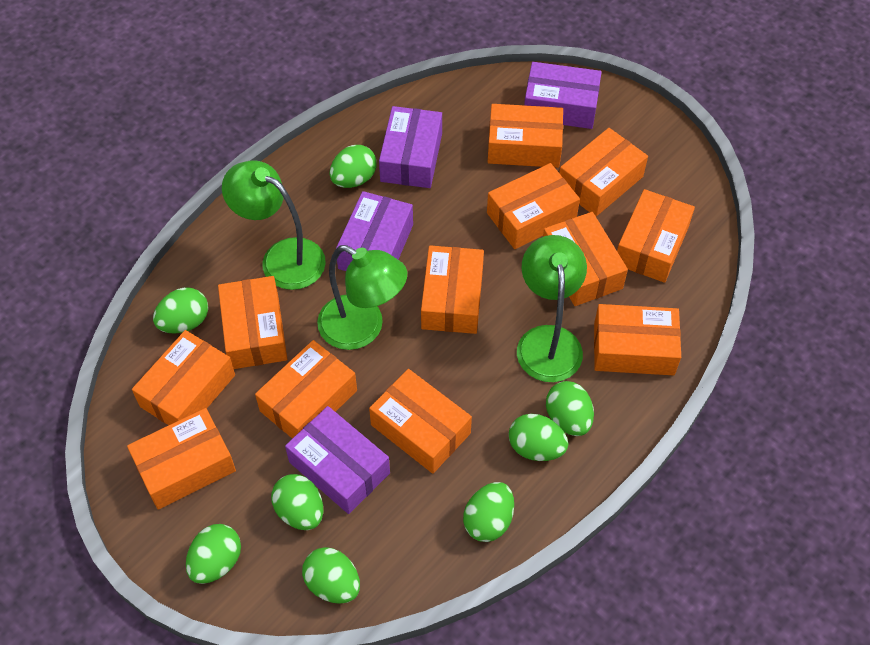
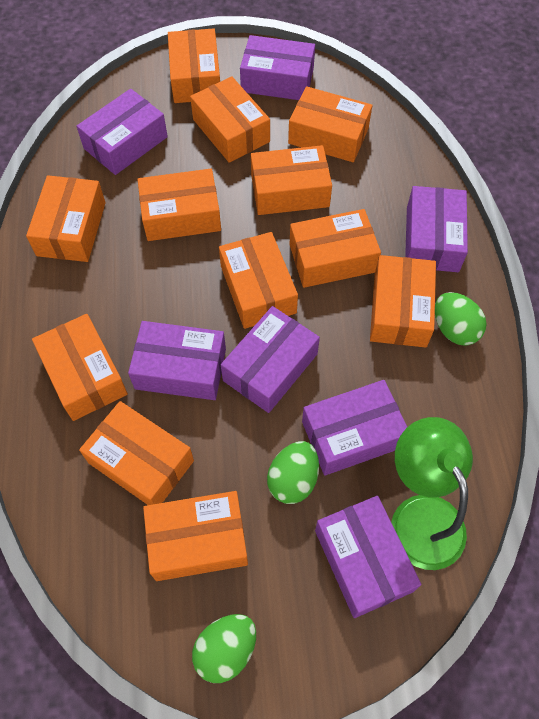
green egg: 8 -> 3
green lamp: 3 -> 1
purple box: 4 -> 7

